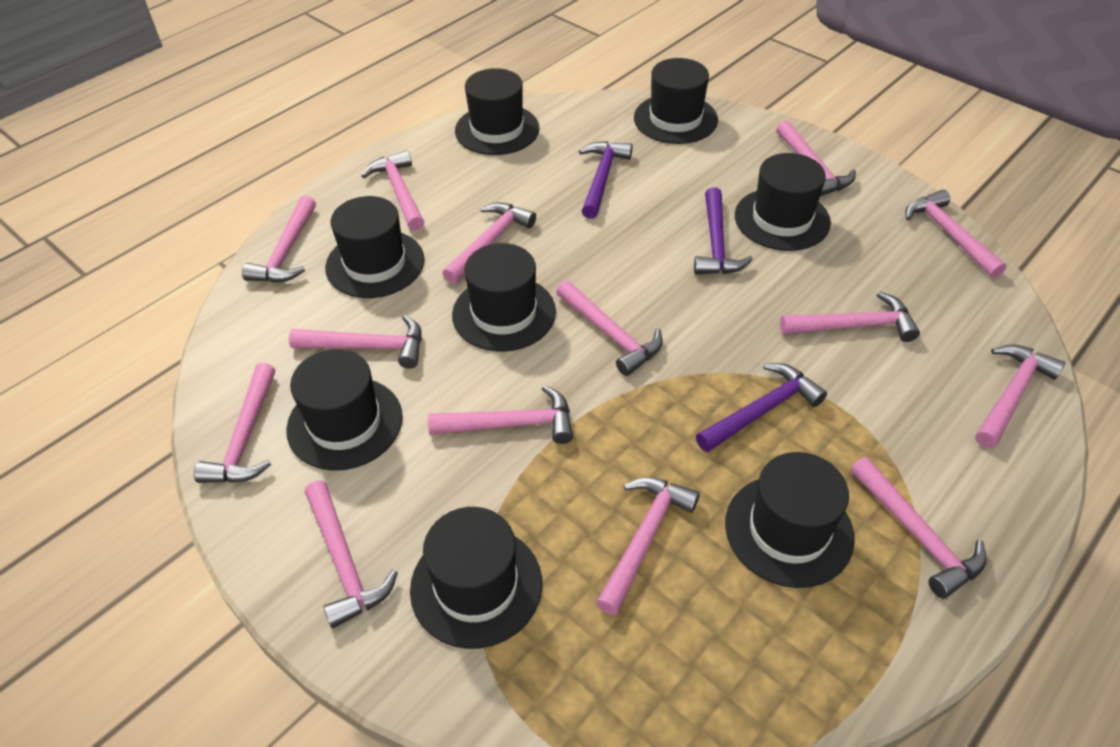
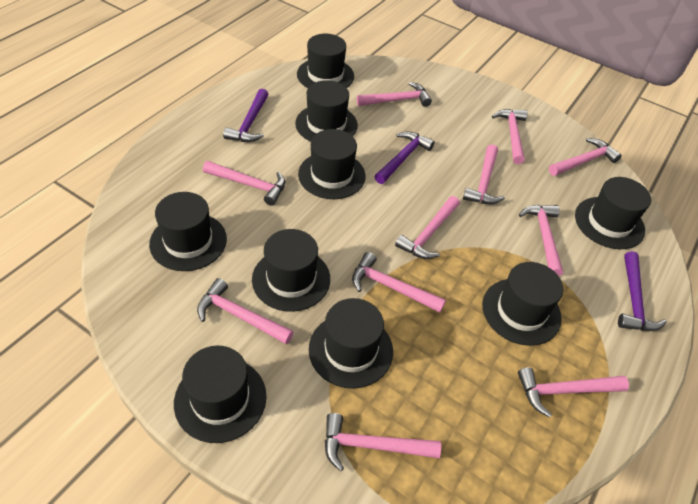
black hat: 8 -> 9
pink hammer: 14 -> 11

